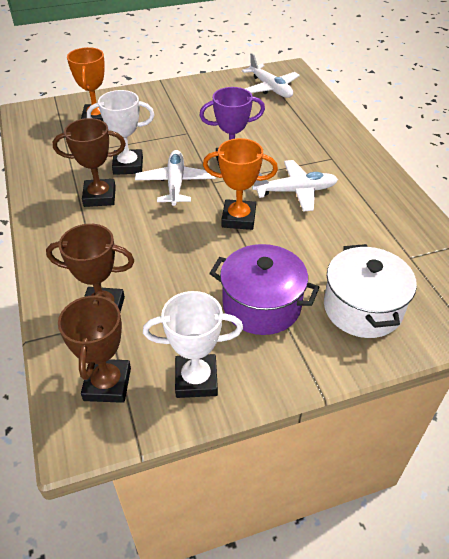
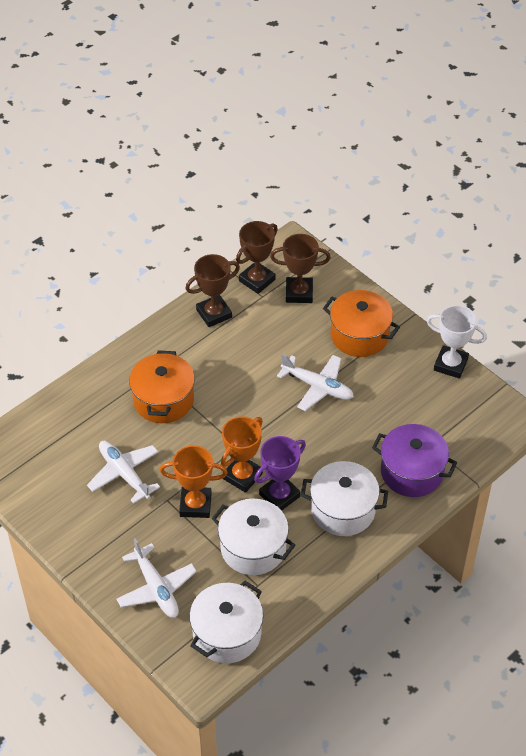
orange pot: 0 -> 2
white pot: 1 -> 3
white trophy: 2 -> 1

